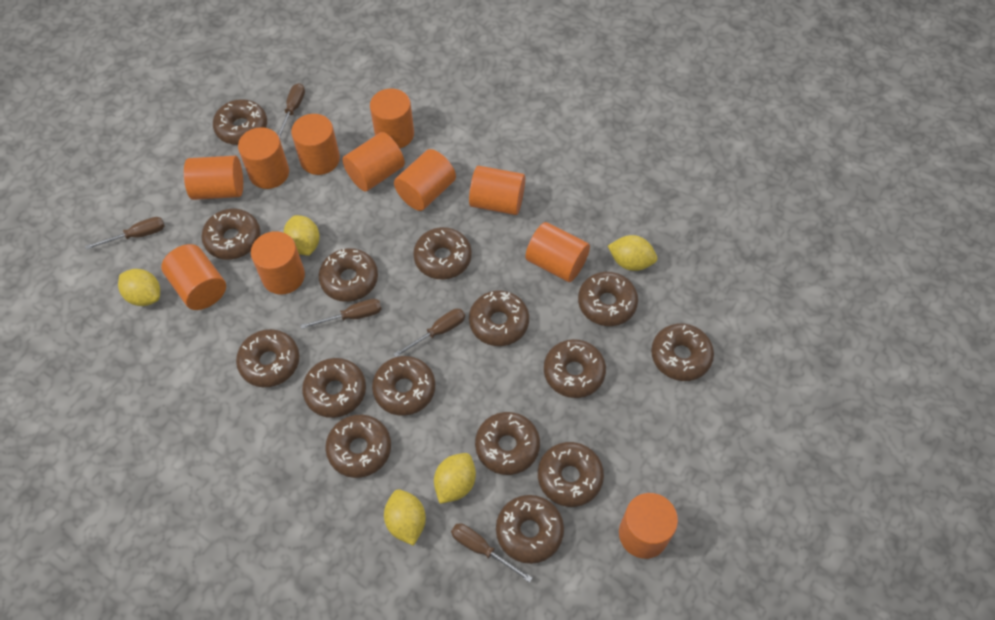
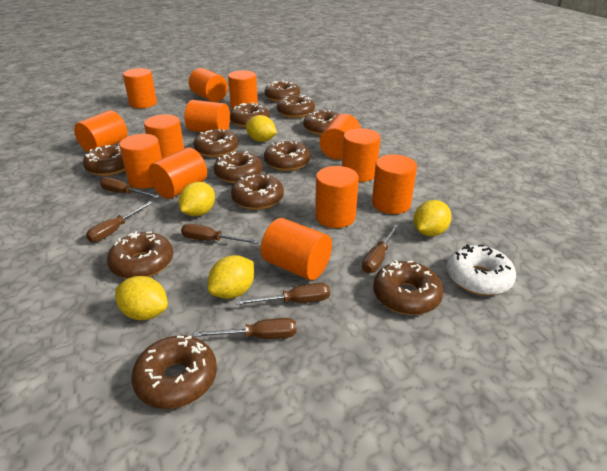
brown donut: 15 -> 12
brown screwdriver: 5 -> 6
orange cylinder: 11 -> 13
white donut: 0 -> 1

